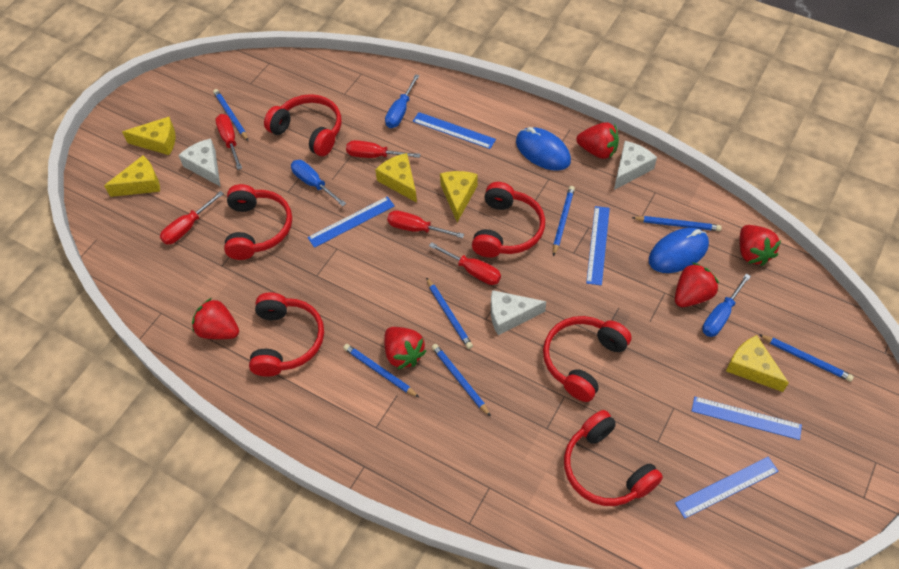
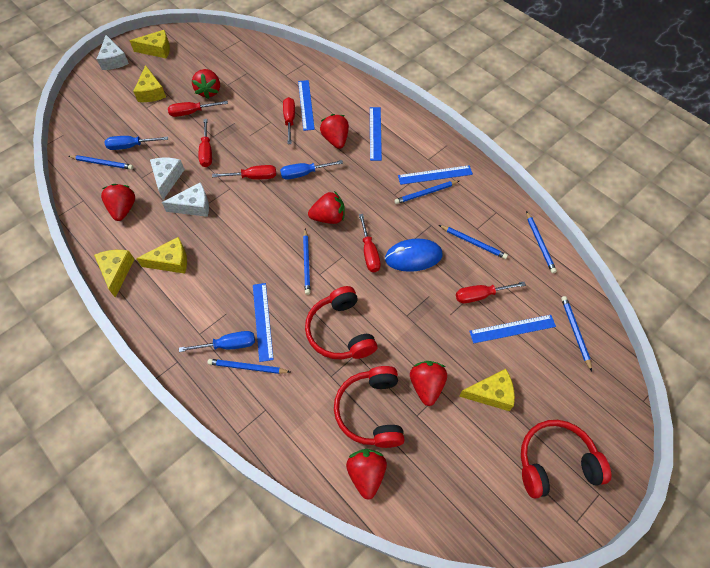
blue mouse: 2 -> 1
red headphones: 6 -> 3
red screwdriver: 5 -> 6
red strawberry: 5 -> 6

